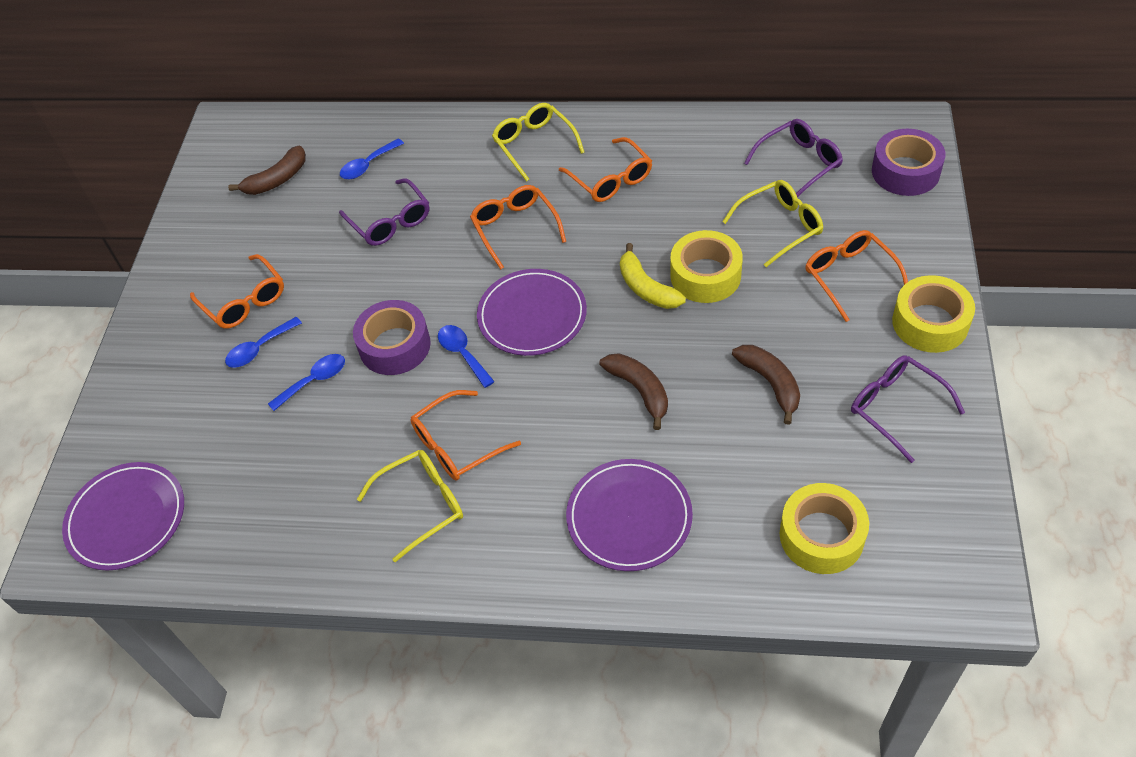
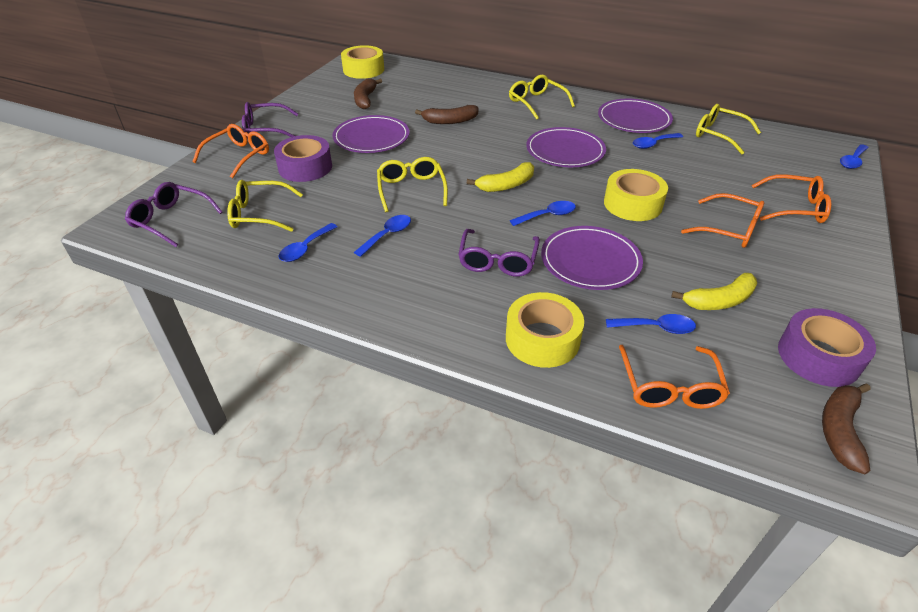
blue spoon: 4 -> 6
orange glasses: 5 -> 4
purple plate: 3 -> 4
yellow banana: 1 -> 2
yellow glasses: 3 -> 4

